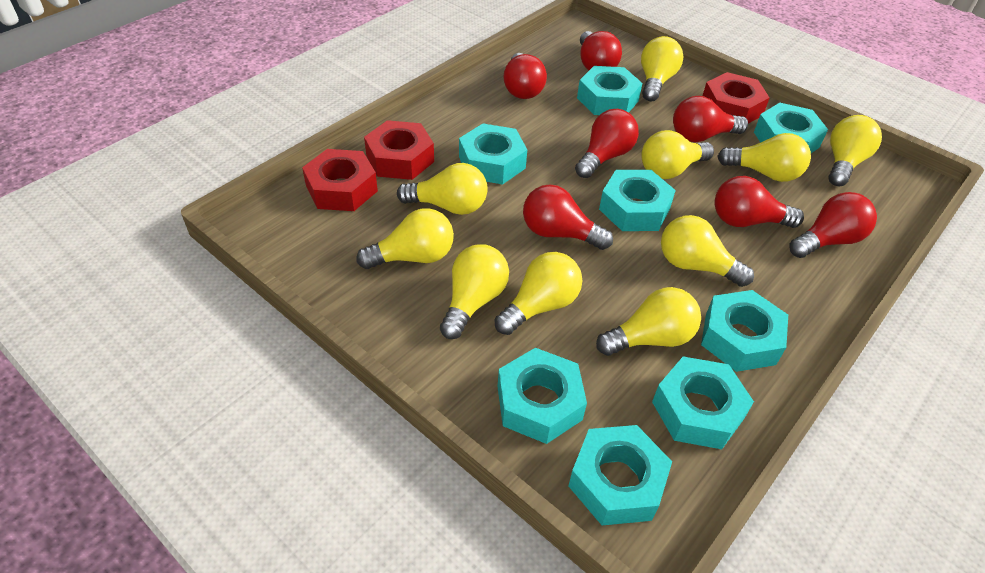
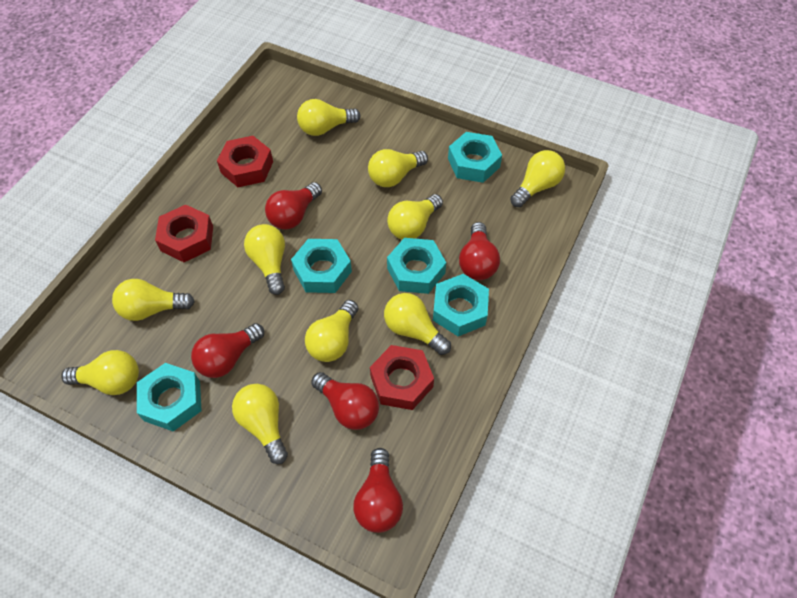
red light bulb: 7 -> 5
turquoise nut: 8 -> 5

